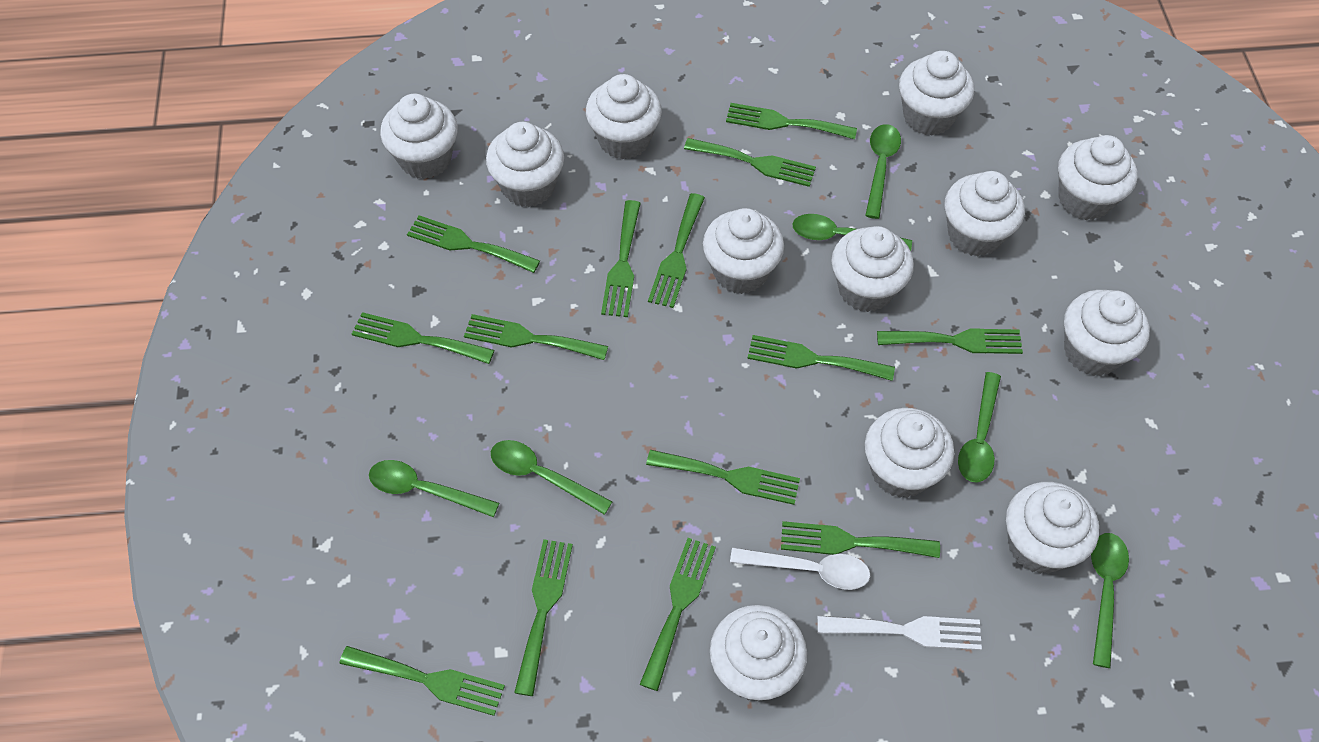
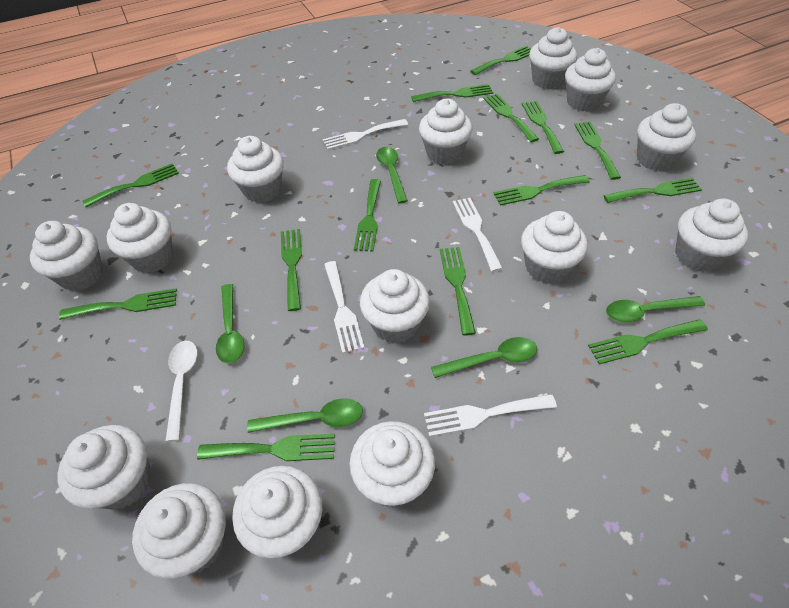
green spoon: 6 -> 5
white cupcake: 12 -> 14
white fork: 1 -> 4

